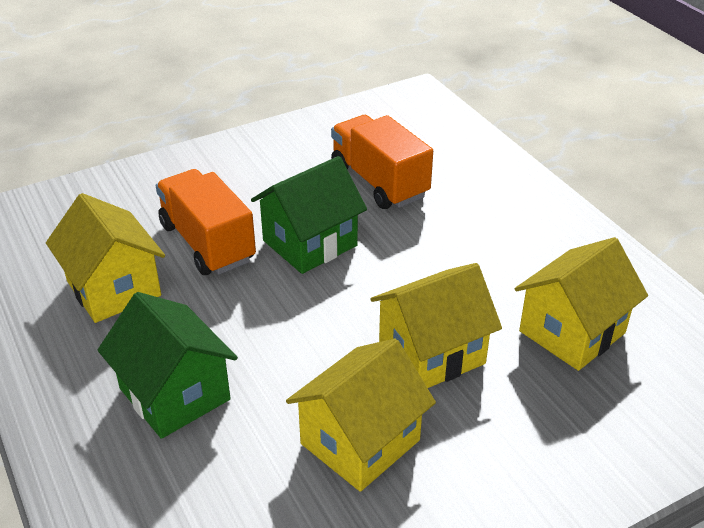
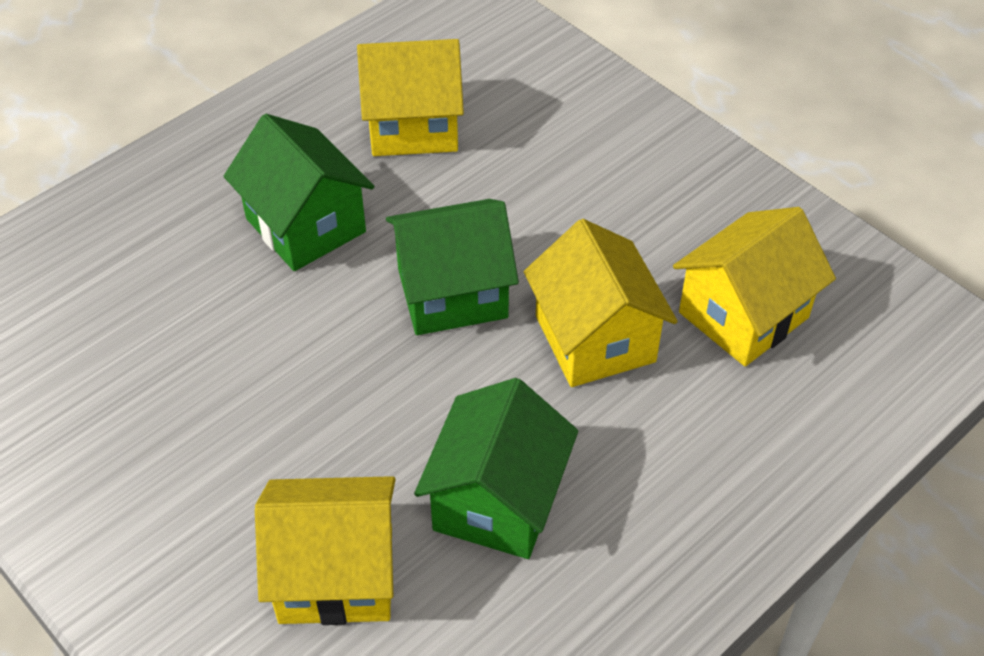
green house: 2 -> 3
orange truck: 2 -> 0

